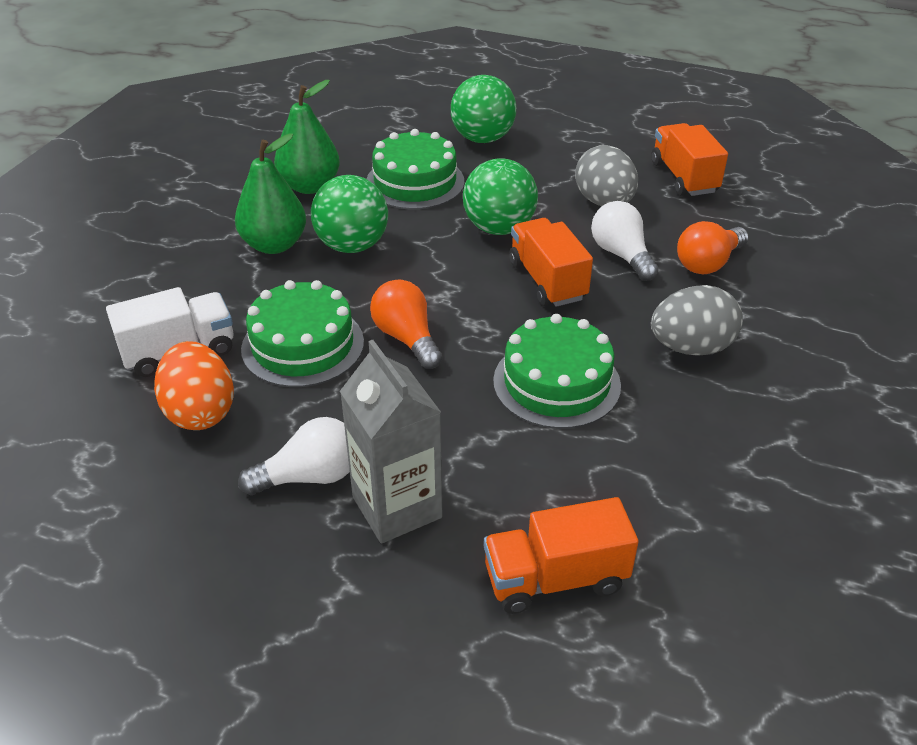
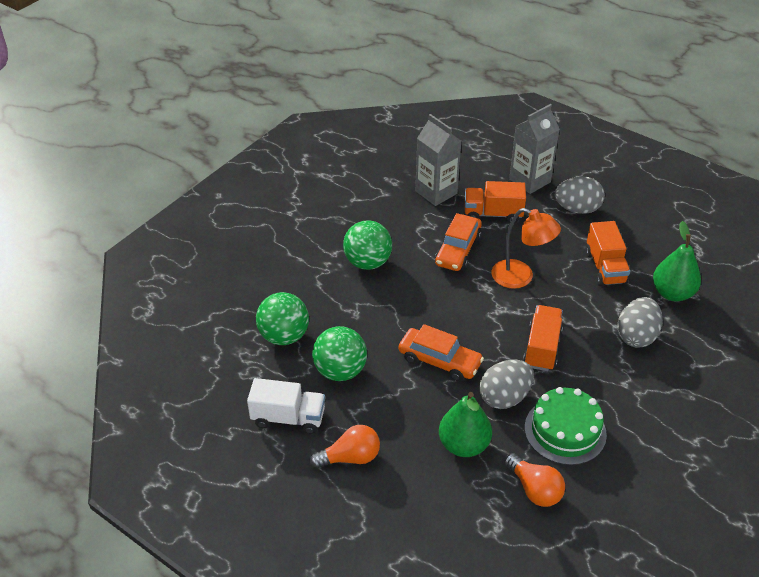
green cake: 3 -> 1
grey carton: 1 -> 2
grey egg: 2 -> 3
orange car: 0 -> 2
orange egg: 1 -> 0
orange lamp: 0 -> 1
white light bulb: 2 -> 0

